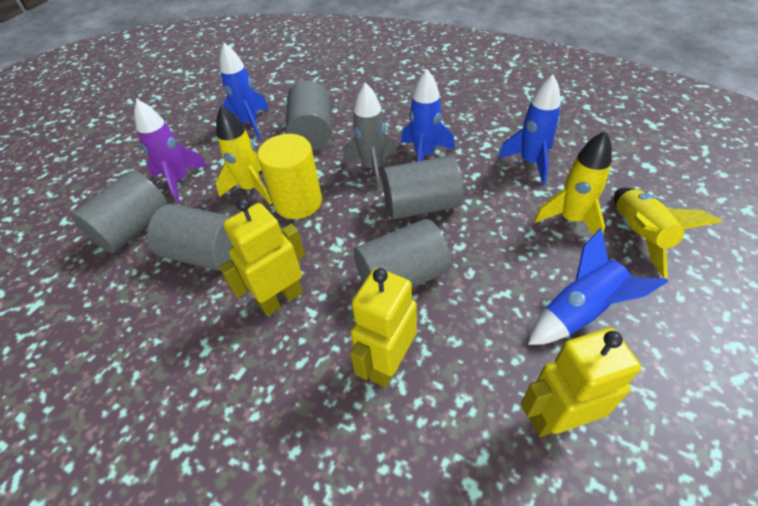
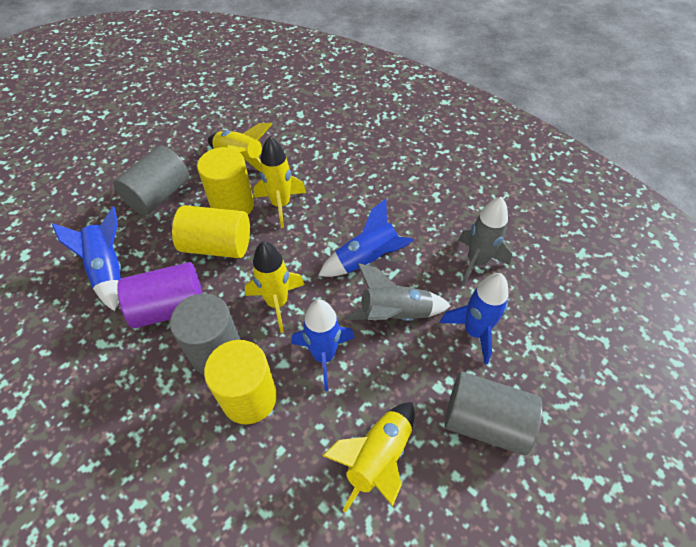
grey cylinder: 5 -> 3
grey rocket: 1 -> 2
purple cylinder: 0 -> 1
purple rocket: 1 -> 0
yellow cylinder: 1 -> 3
yellow robot: 3 -> 0
yellow rocket: 3 -> 4

